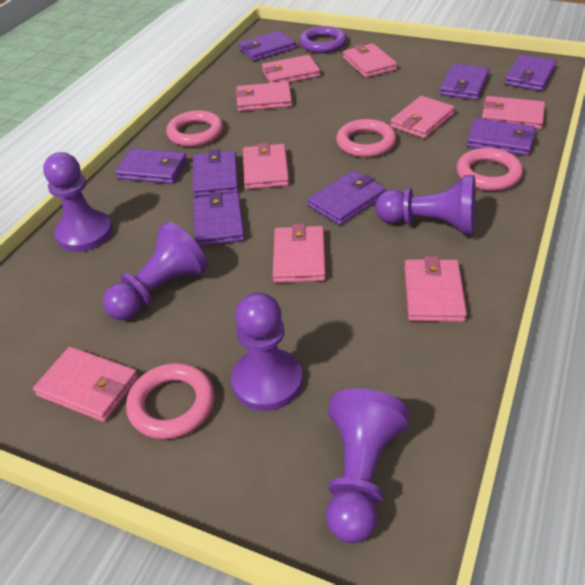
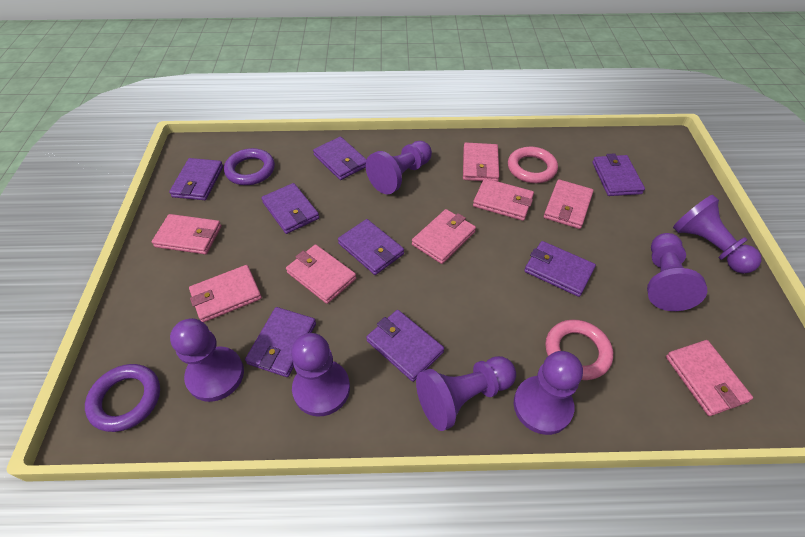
pink ring: 4 -> 2
pink wallet: 9 -> 8
purple pawn: 5 -> 7
purple ring: 1 -> 2

